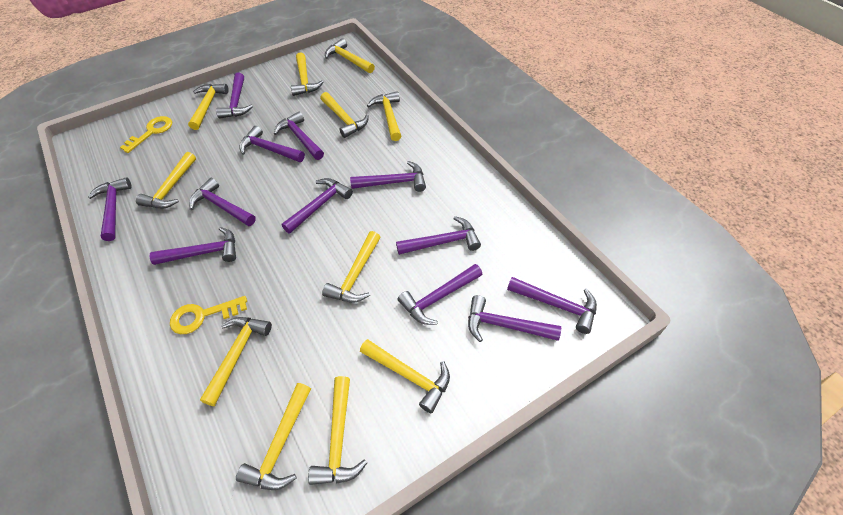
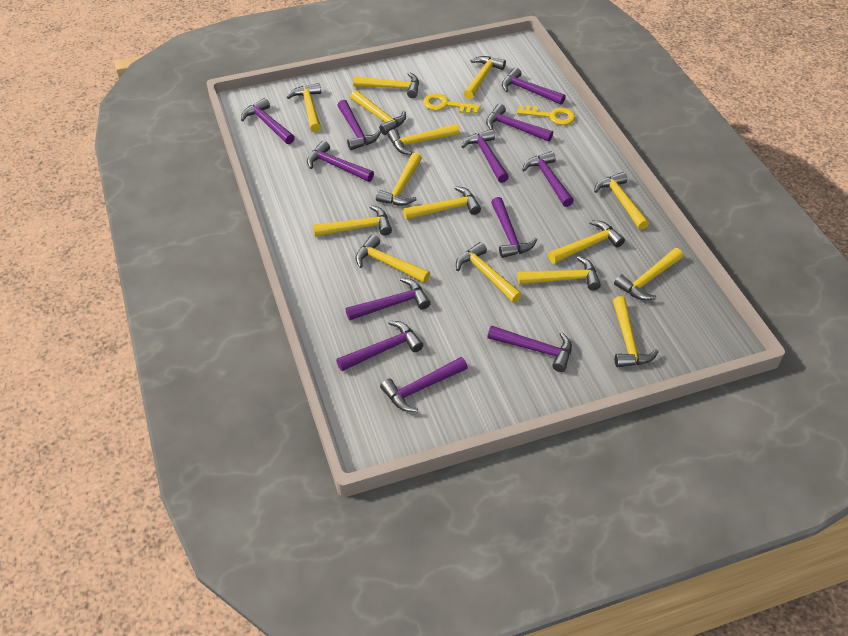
yellow hammer: 11 -> 15

